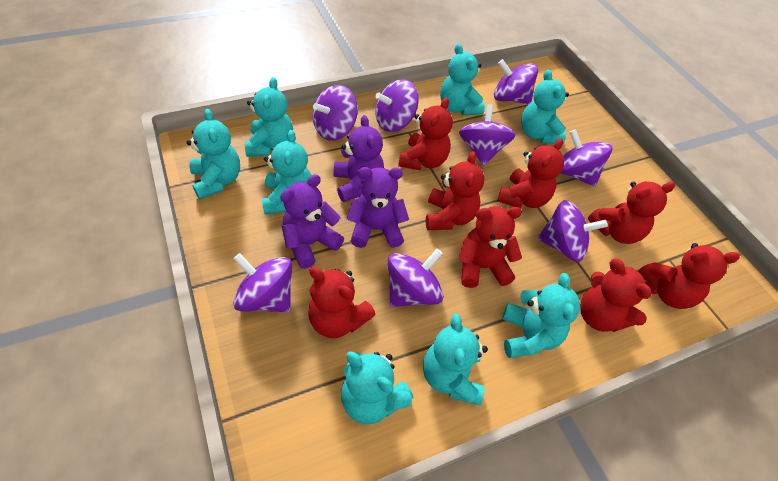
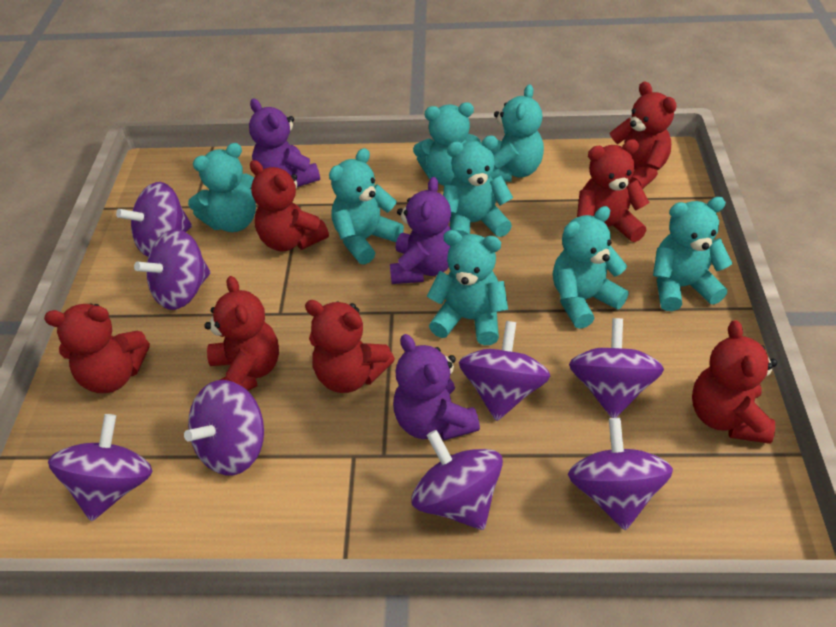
red teddy bear: 8 -> 7

